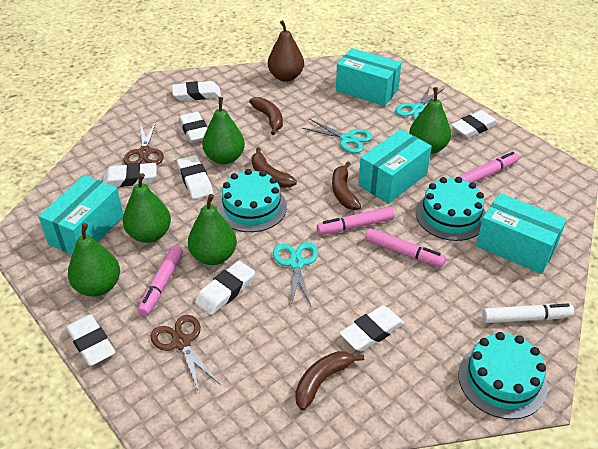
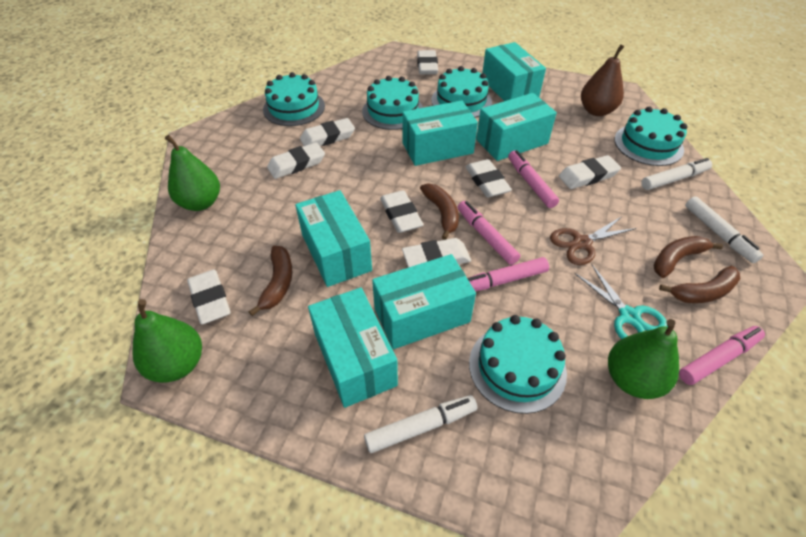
brown scissors: 2 -> 1
green pear: 5 -> 3
turquoise box: 4 -> 6
turquoise cake: 3 -> 5
turquoise scissors: 3 -> 1
white marker: 1 -> 3

